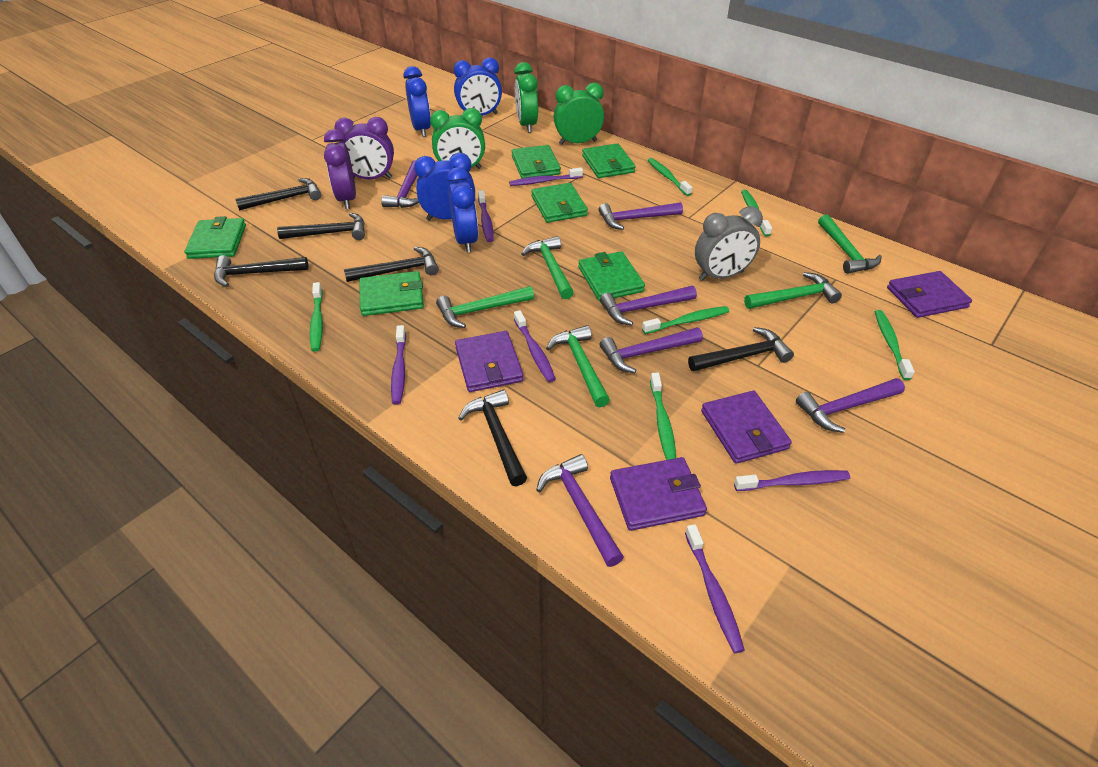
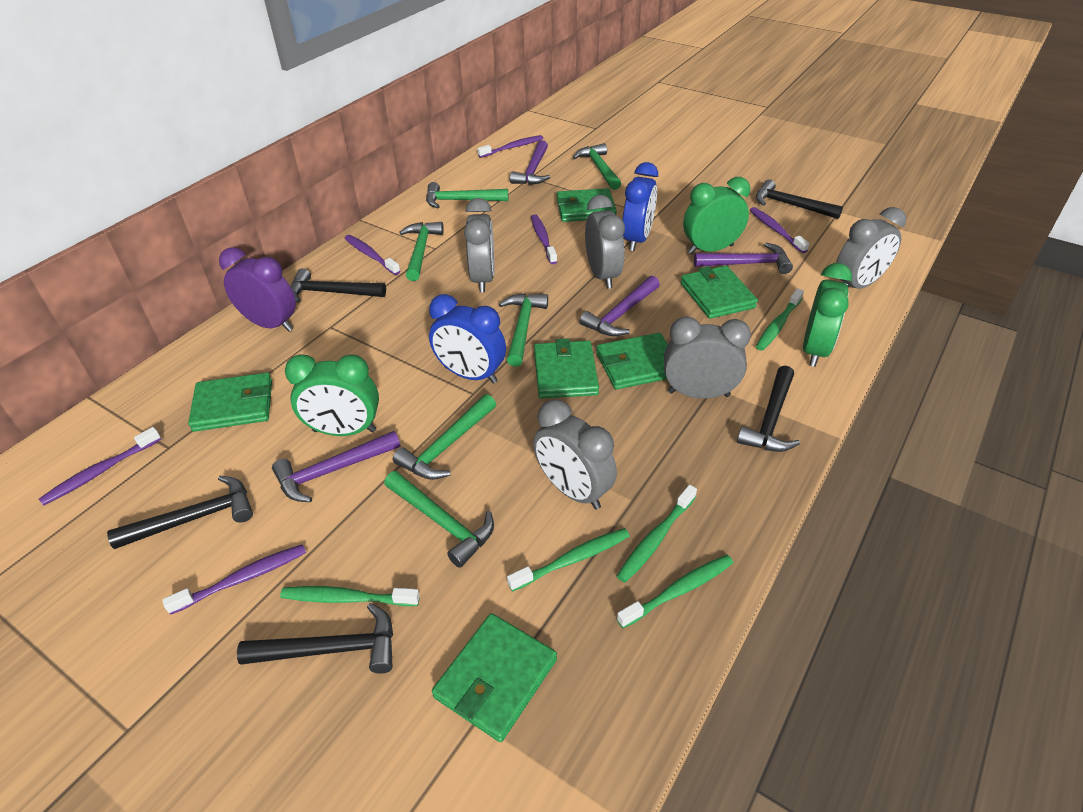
black hammer: 6 -> 5
blue clock: 4 -> 2
green hammer: 5 -> 6
green toothbrush: 6 -> 5
grey clock: 1 -> 5
purple clock: 2 -> 1
purple hammer: 6 -> 4
purple wallet: 4 -> 0

